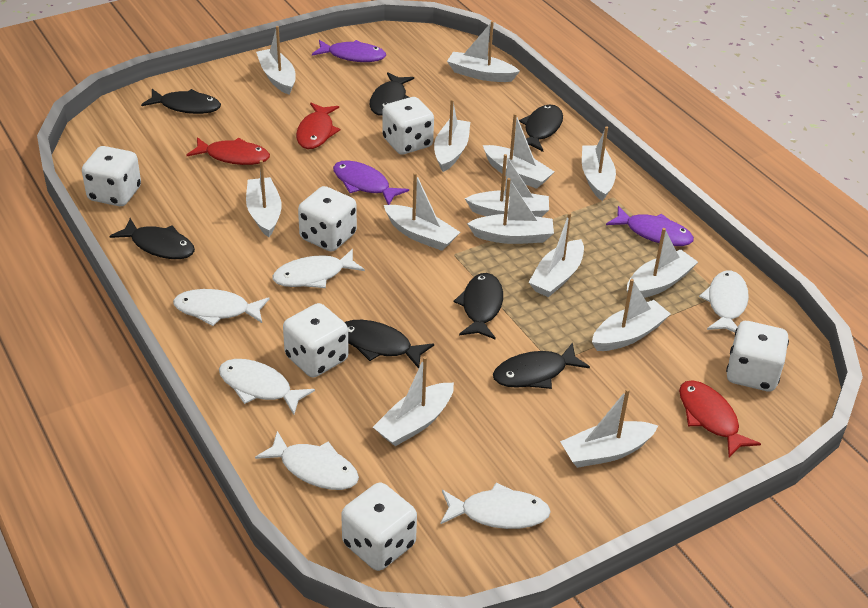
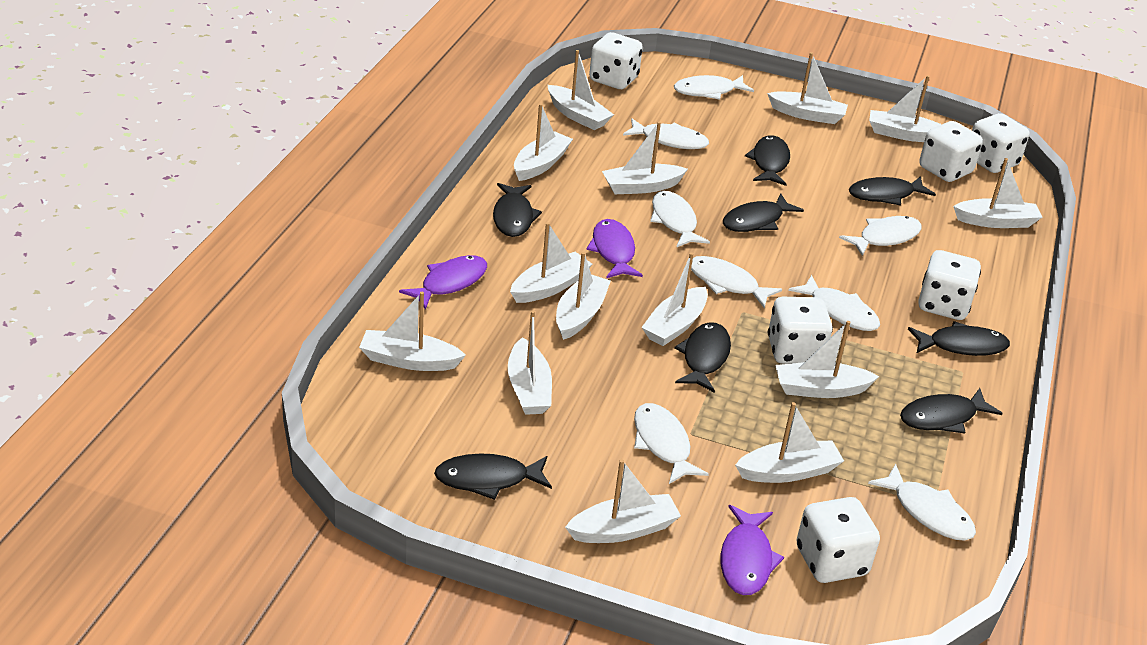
black fish: 7 -> 8
red fish: 3 -> 0
white fish: 6 -> 8

